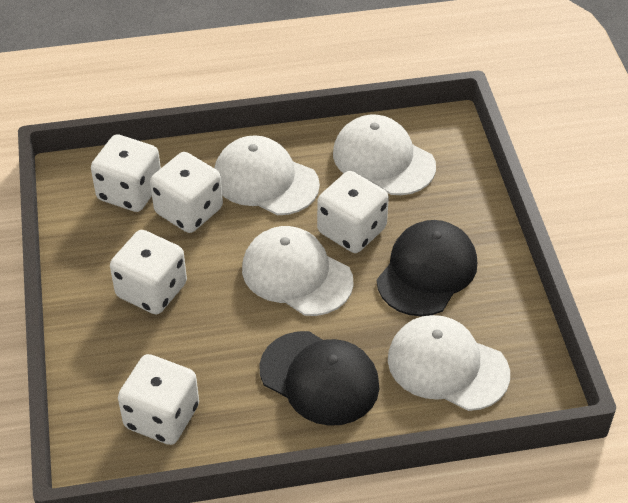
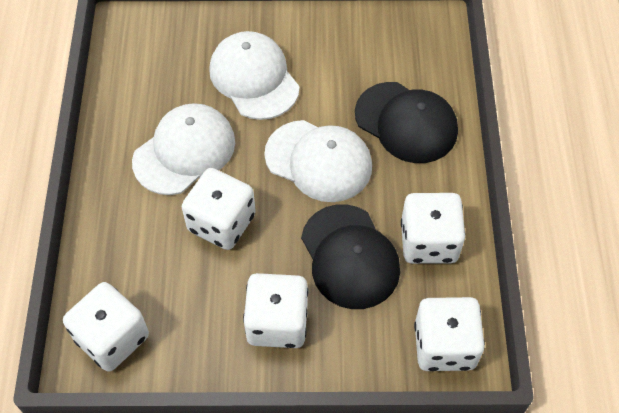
white cap: 4 -> 3

